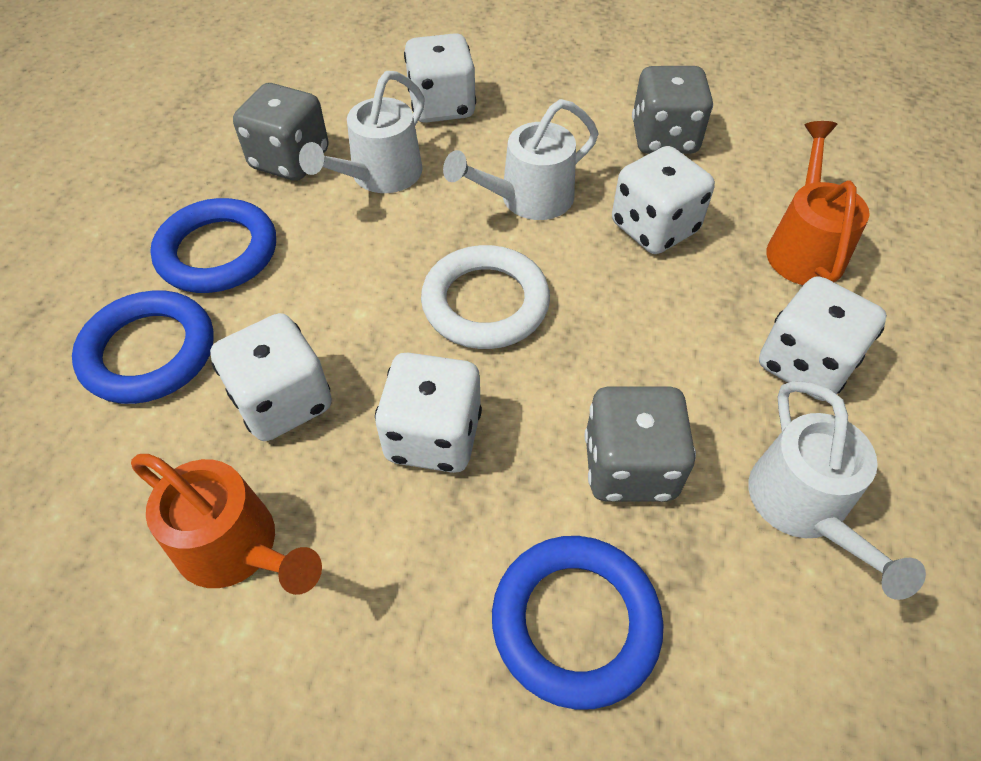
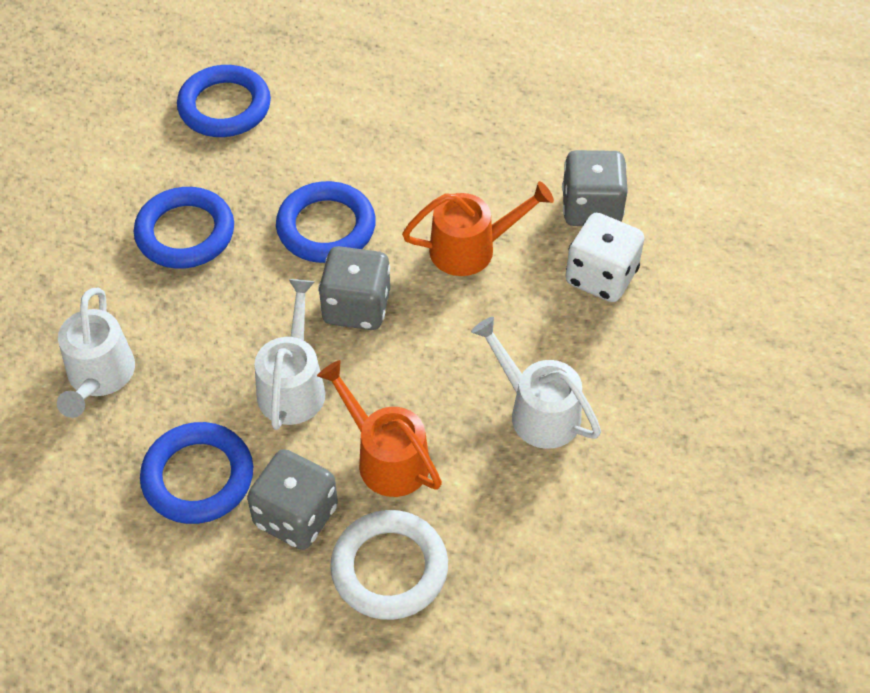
blue ring: 3 -> 4
white dice: 5 -> 1

